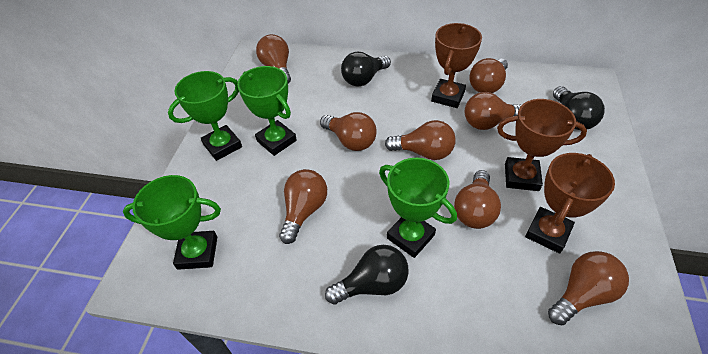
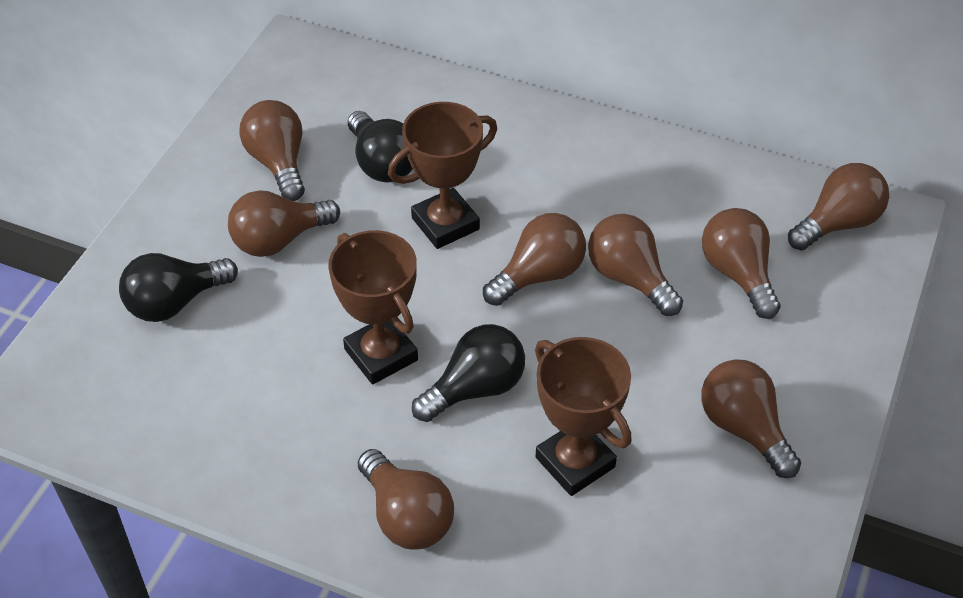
green trophy: 4 -> 0

